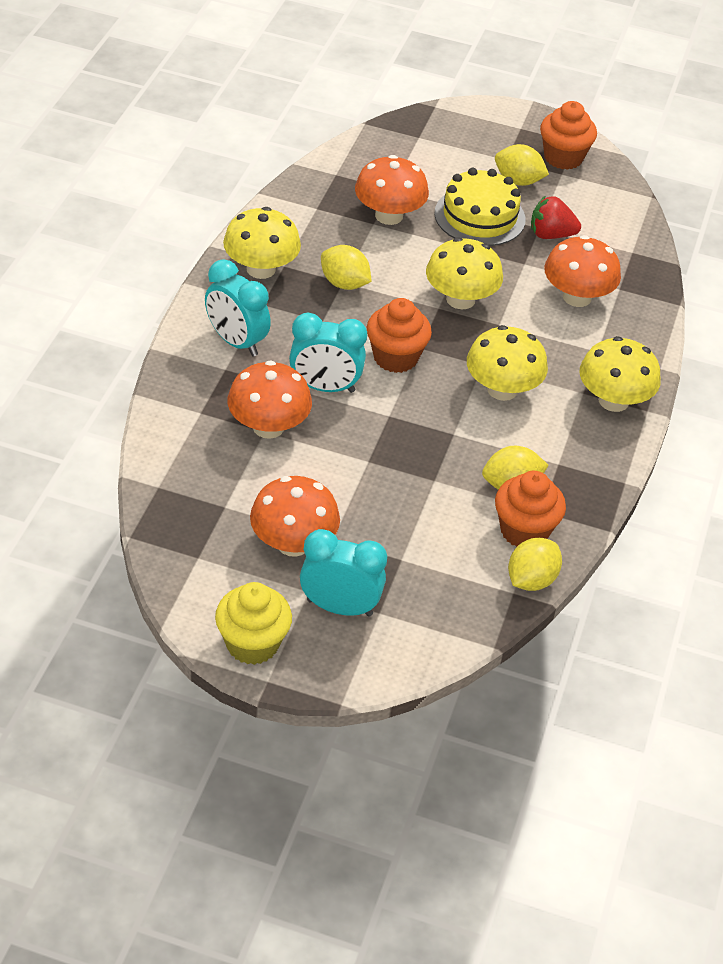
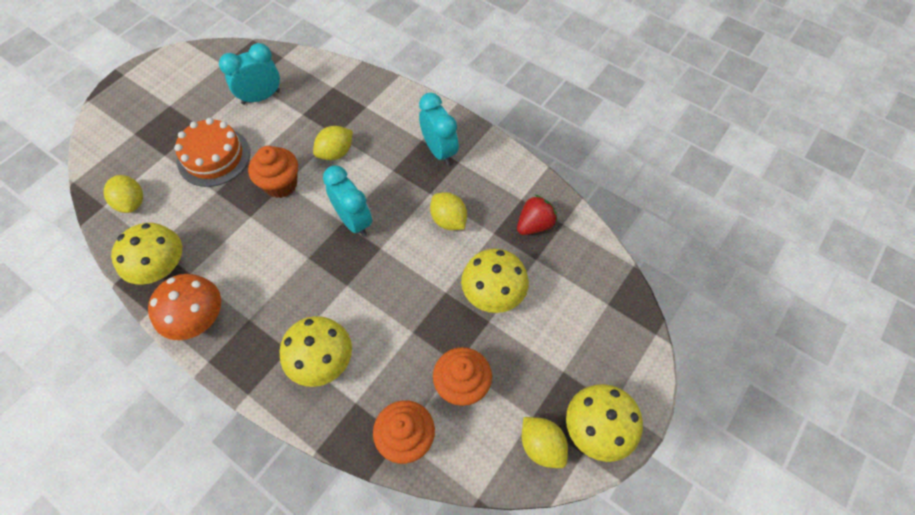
orange cake: 0 -> 1
orange mushroom: 4 -> 1
yellow cake: 1 -> 0
yellow cupcake: 1 -> 0

